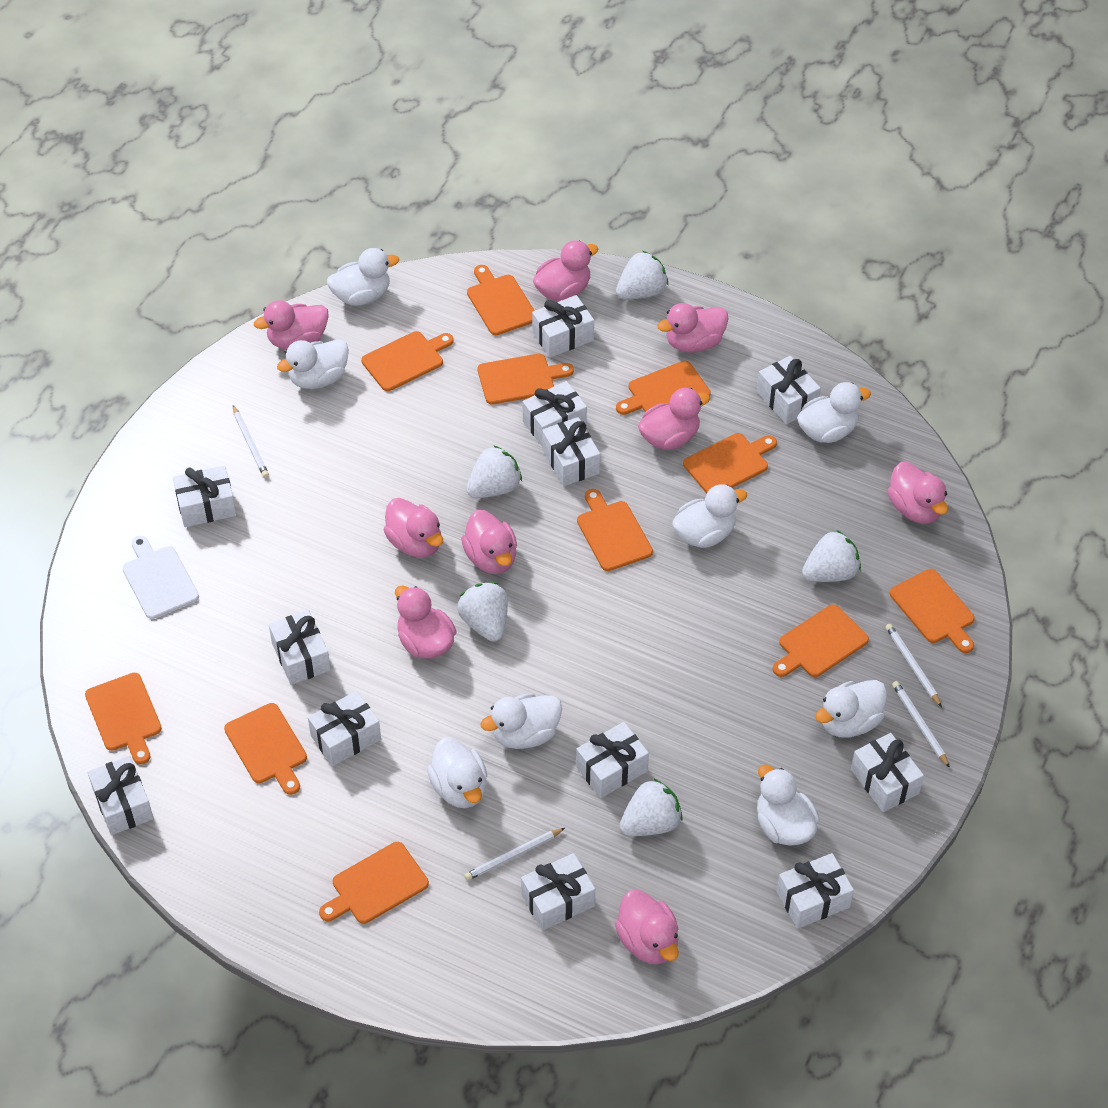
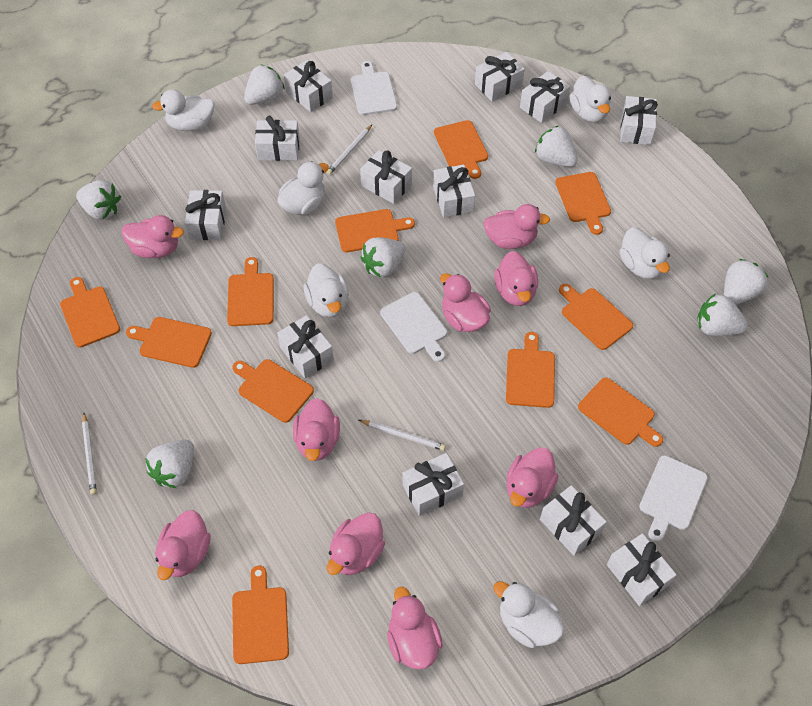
white cutting board: 1 -> 3
white duck: 8 -> 6
white pencil: 4 -> 3
white strawberry: 5 -> 7

